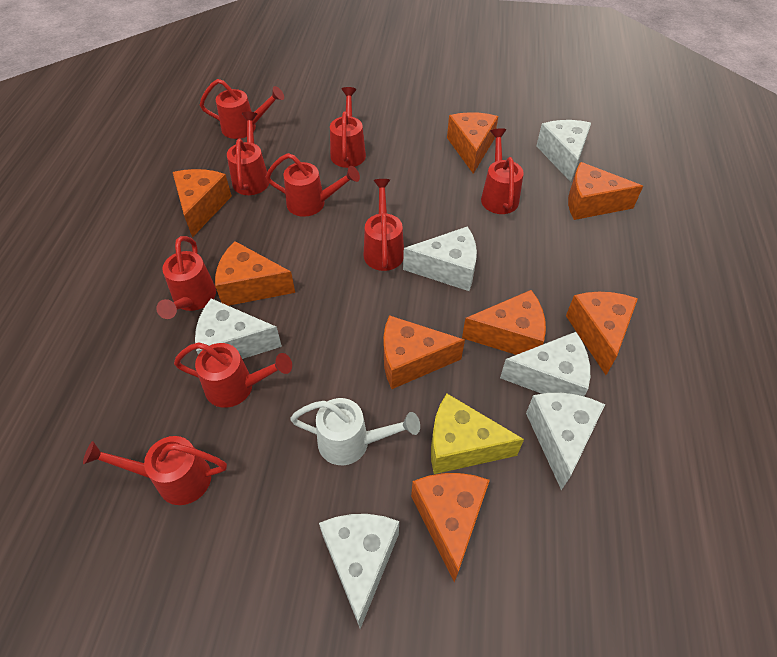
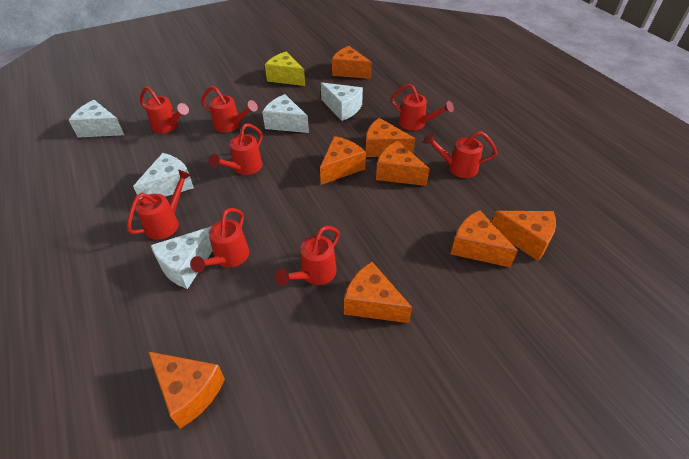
red watering can: 9 -> 8
white cheese: 6 -> 5
white watering can: 1 -> 0

